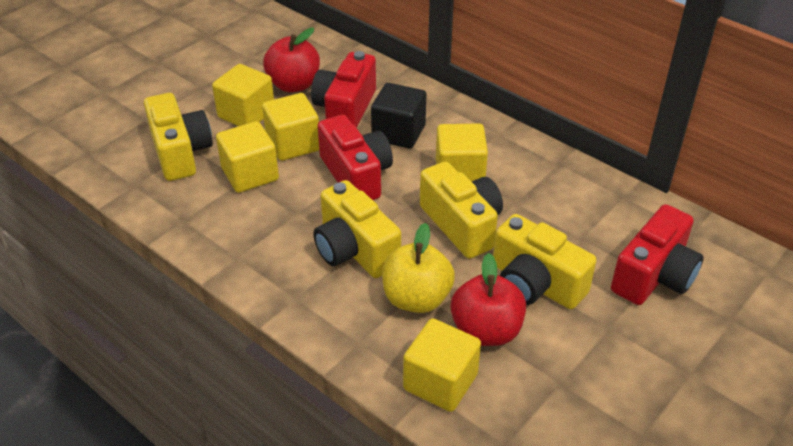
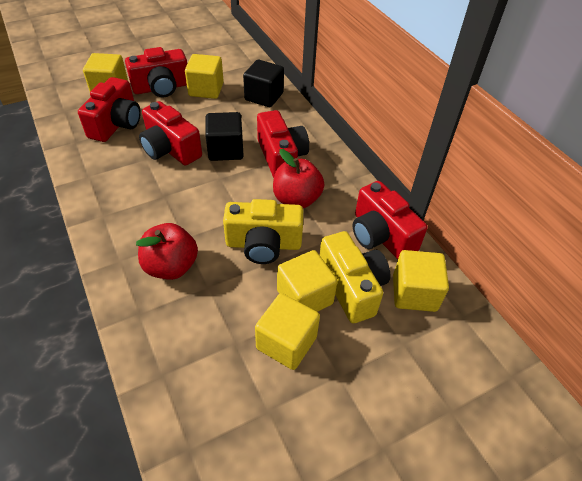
black cube: 1 -> 2
red camera: 3 -> 5
yellow apple: 1 -> 0
yellow camera: 4 -> 2

